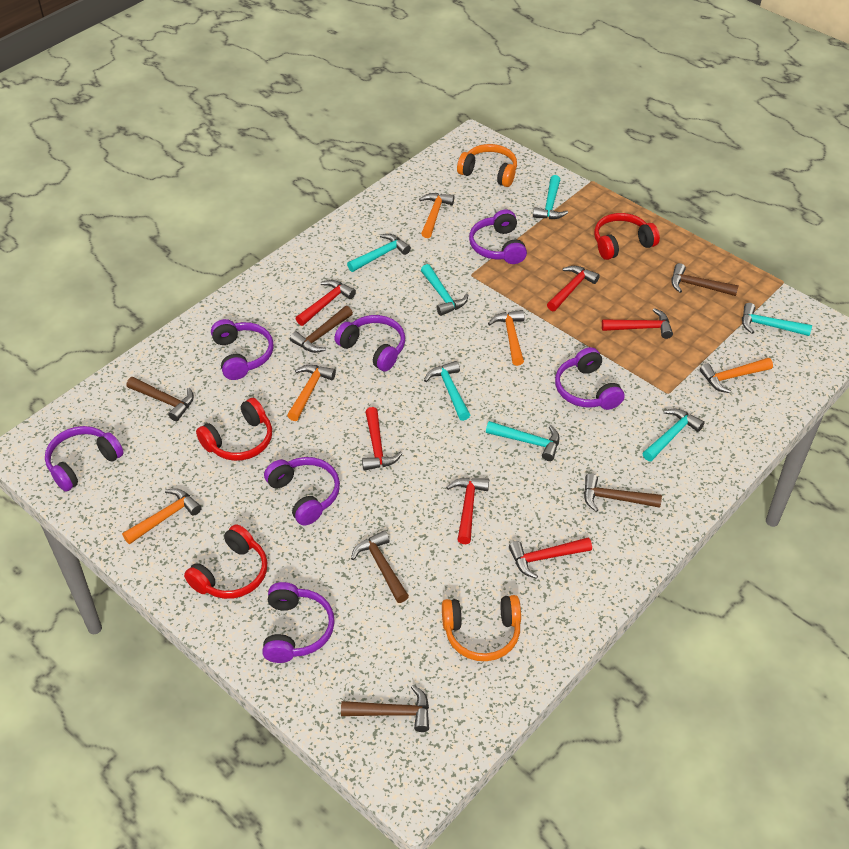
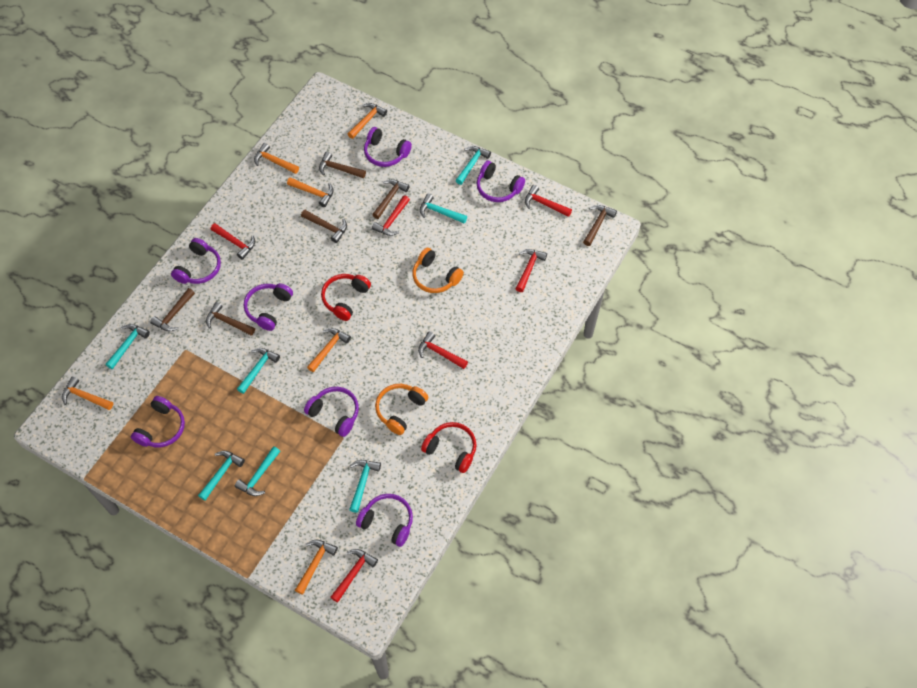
orange hammer: 5 -> 6
red headphones: 3 -> 2

